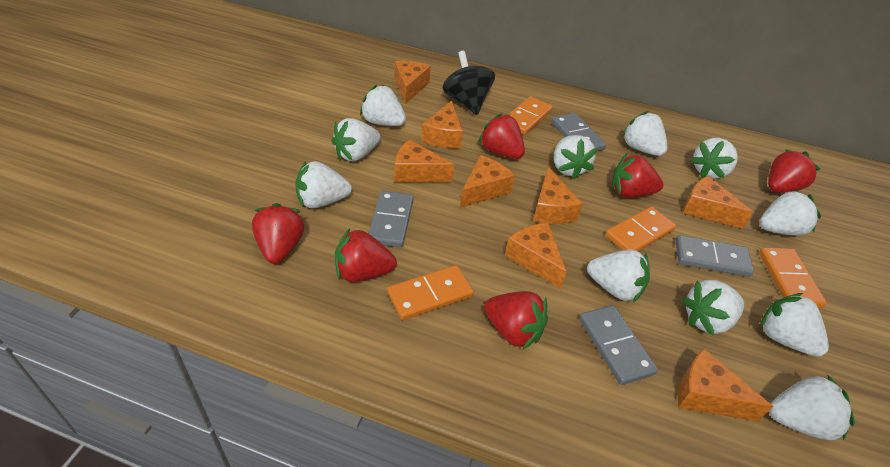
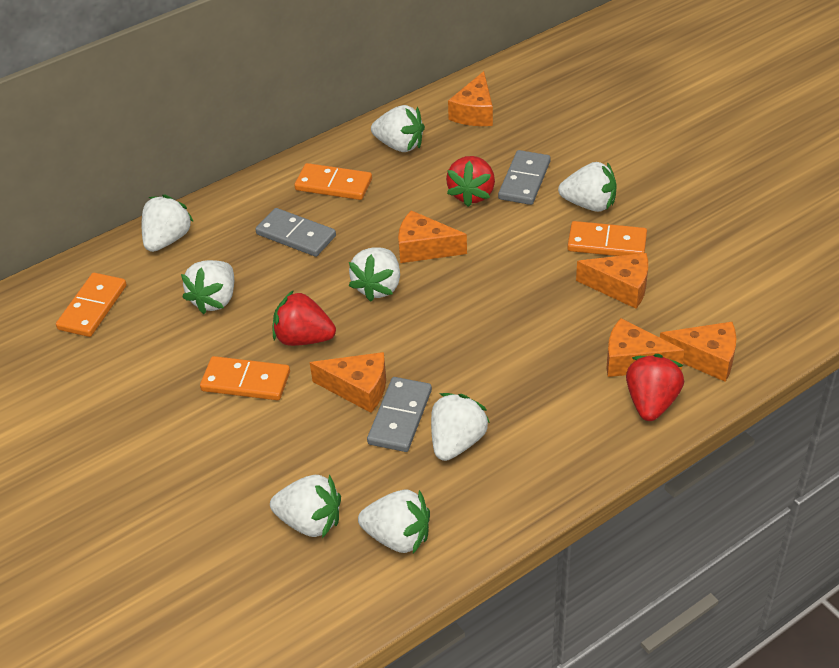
black spinning top: 1 -> 0
grey domino: 4 -> 3
orange cheese: 8 -> 6
red strawberry: 6 -> 3
white strawberry: 11 -> 8

